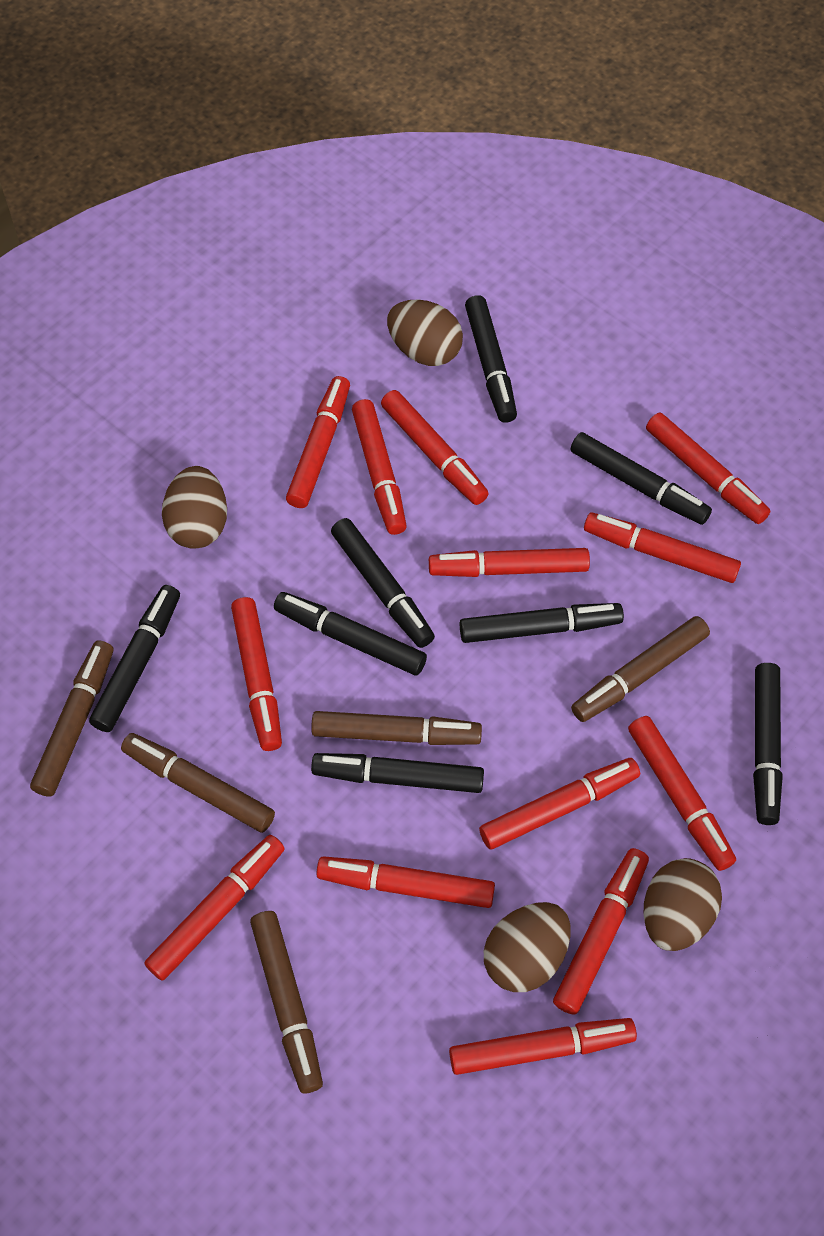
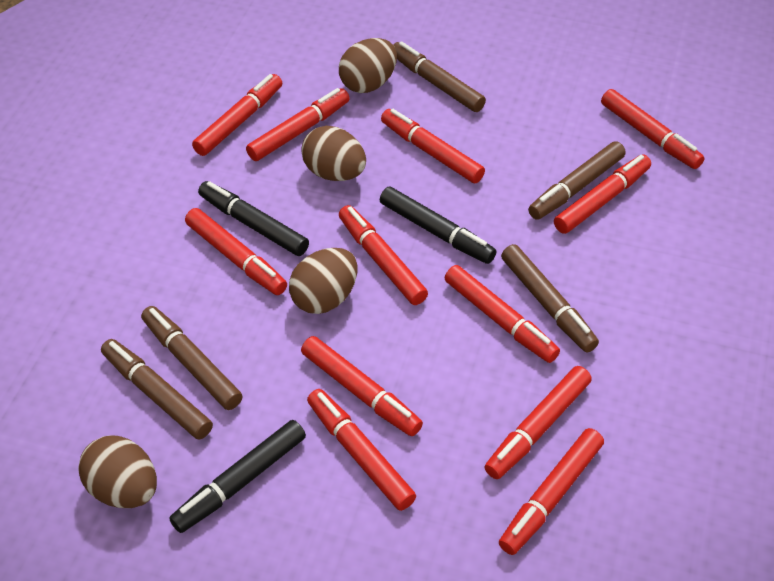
black marker: 8 -> 3
red marker: 13 -> 12

